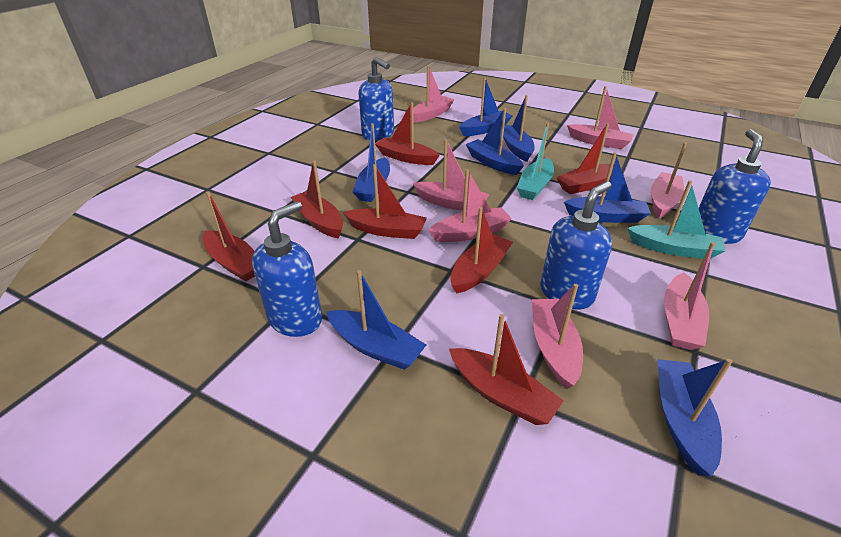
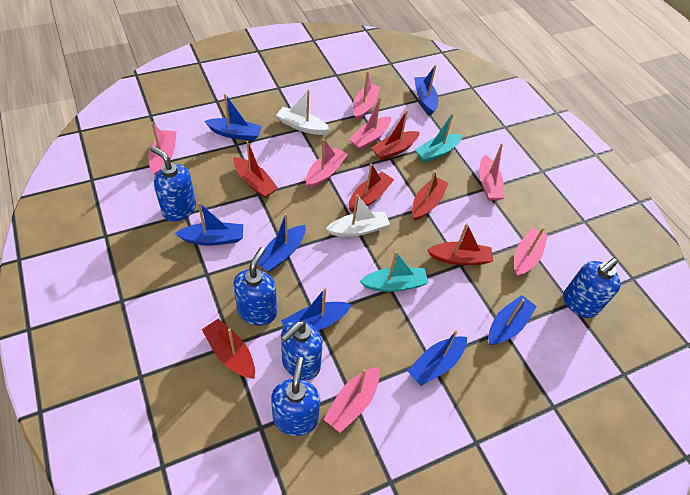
blue soap dispenser: 4 -> 5
red boat: 7 -> 6
white boat: 0 -> 2

